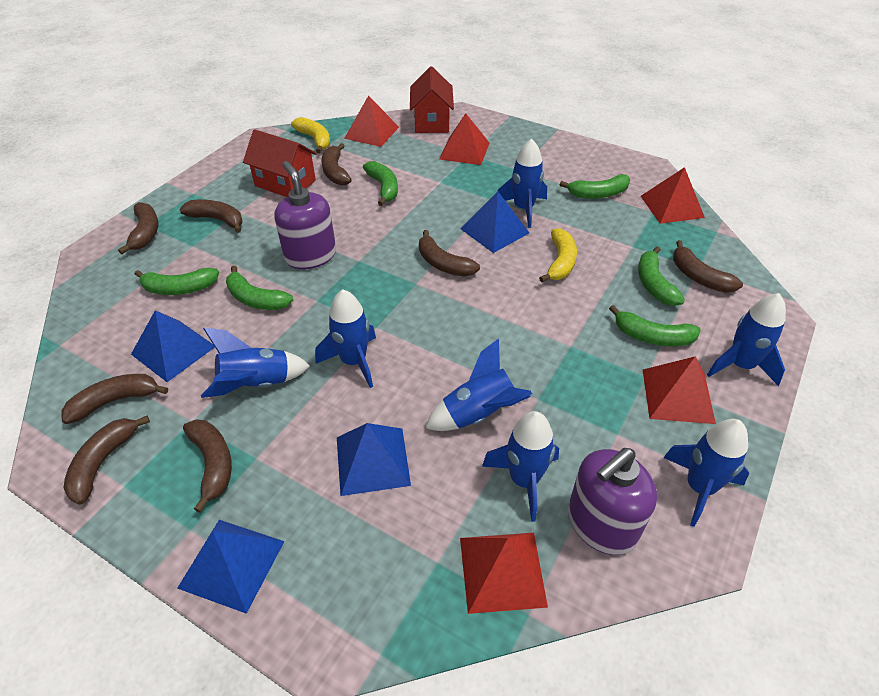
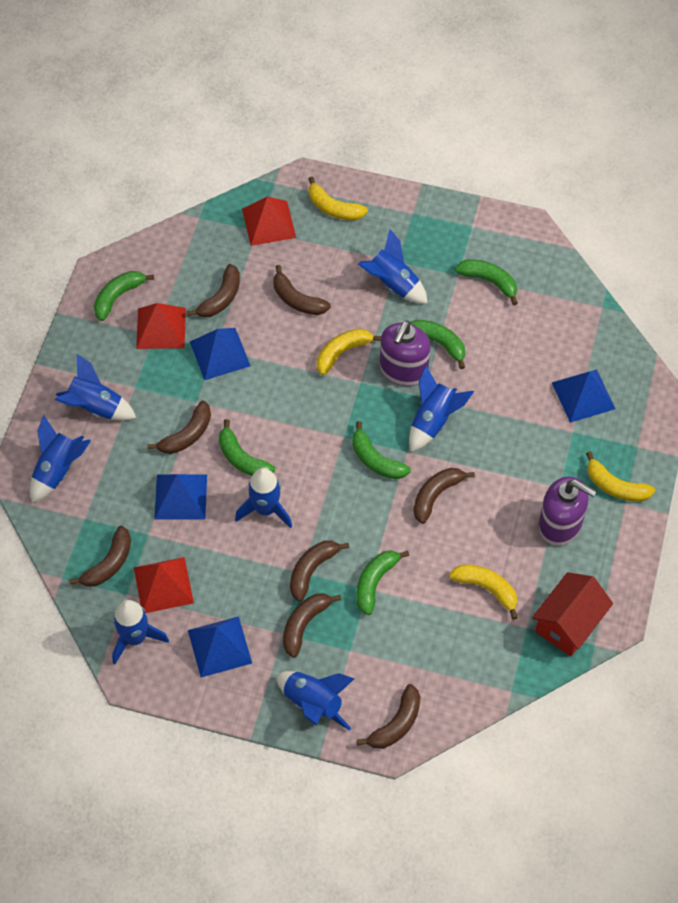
red house: 2 -> 1
red pyramid: 5 -> 3
yellow banana: 2 -> 4

